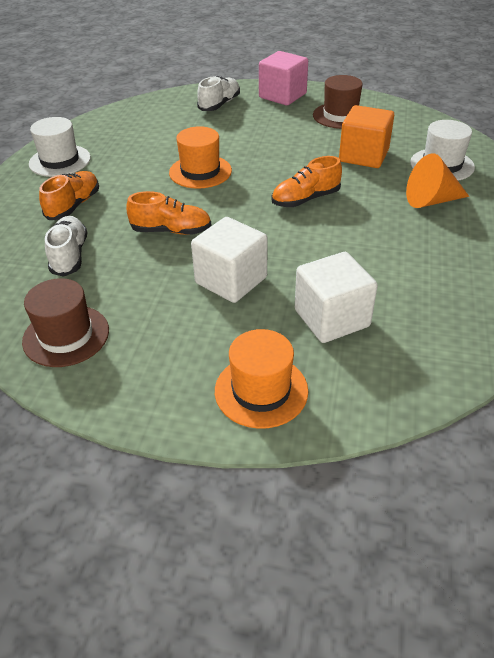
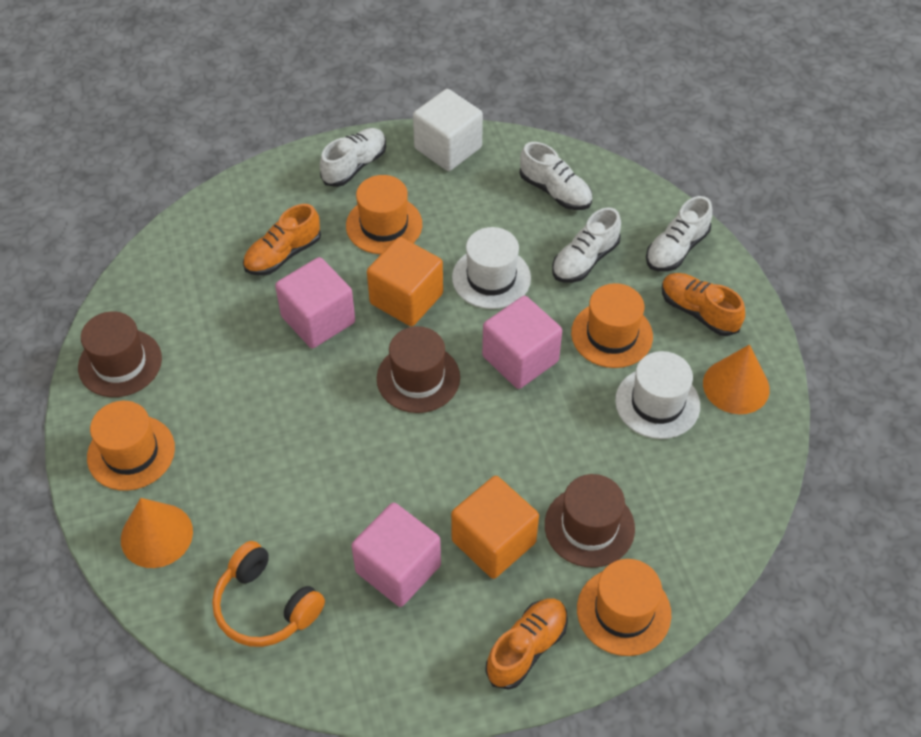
brown hat: 2 -> 3
orange cone: 1 -> 2
orange cube: 1 -> 2
orange hat: 2 -> 4
orange headphones: 0 -> 1
pink cube: 1 -> 3
white cube: 2 -> 1
white shoe: 2 -> 4

